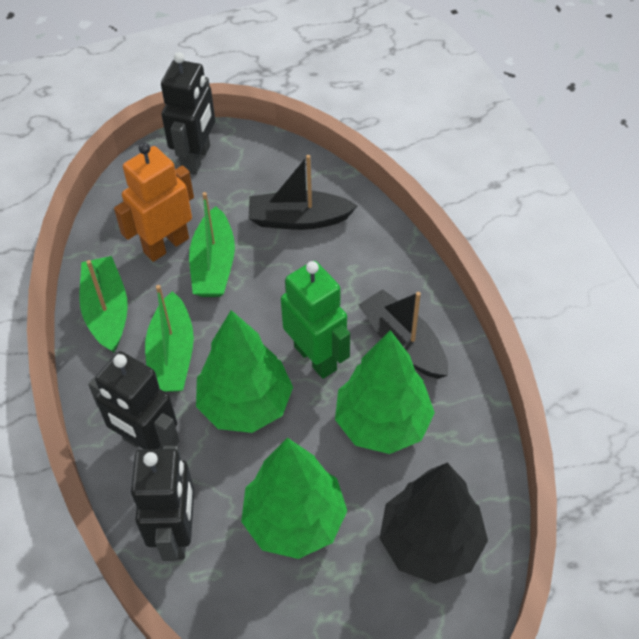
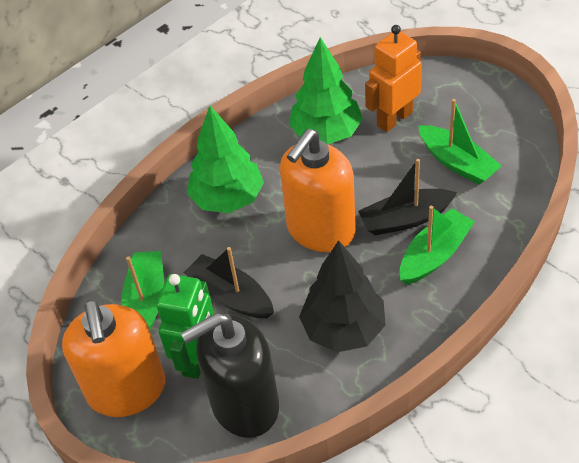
black robot: 3 -> 0
black soap dispenser: 0 -> 1
green tree: 3 -> 2
orange soap dispenser: 0 -> 2

